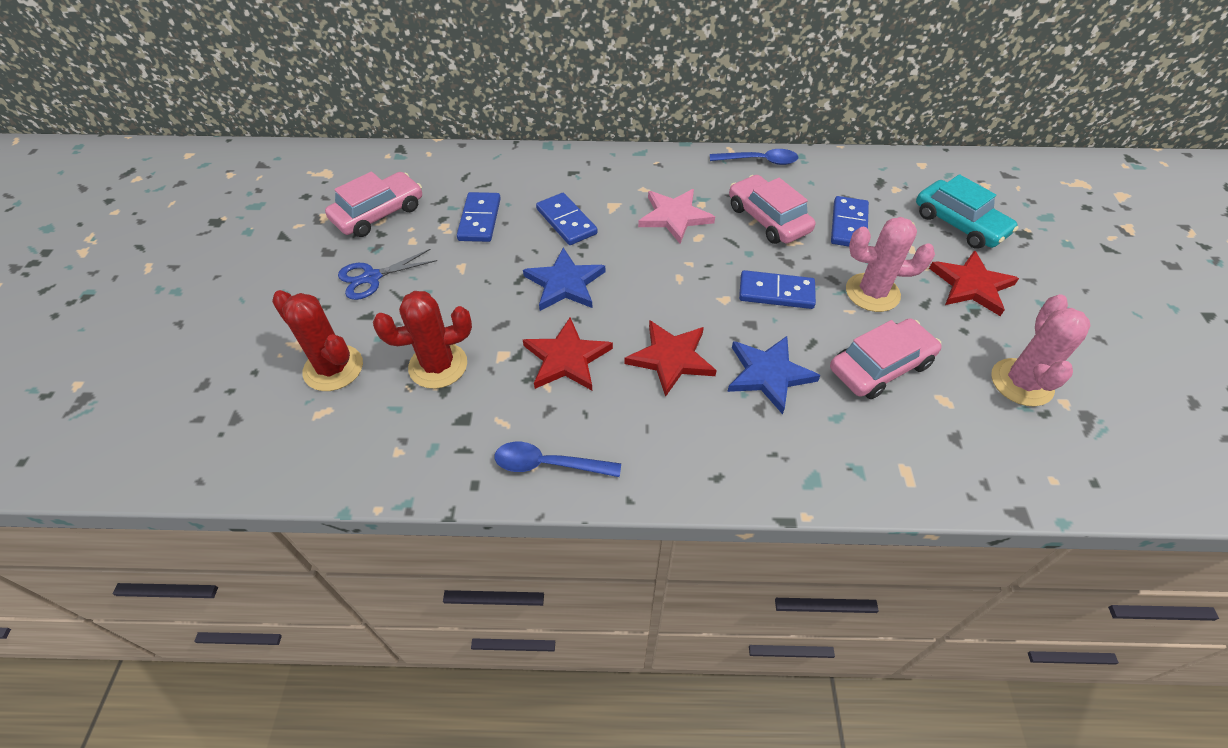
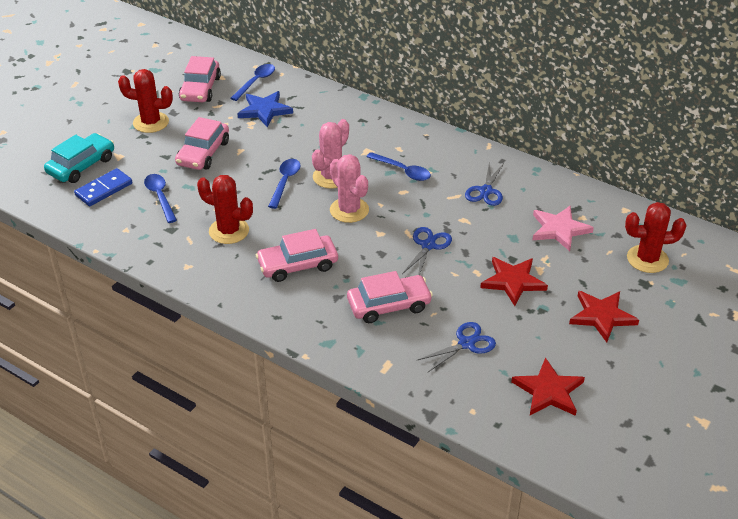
blue domino: 4 -> 1
blue scissors: 1 -> 3
blue spoon: 2 -> 4
blue star: 2 -> 1
pink car: 3 -> 4
red cactus: 2 -> 3

